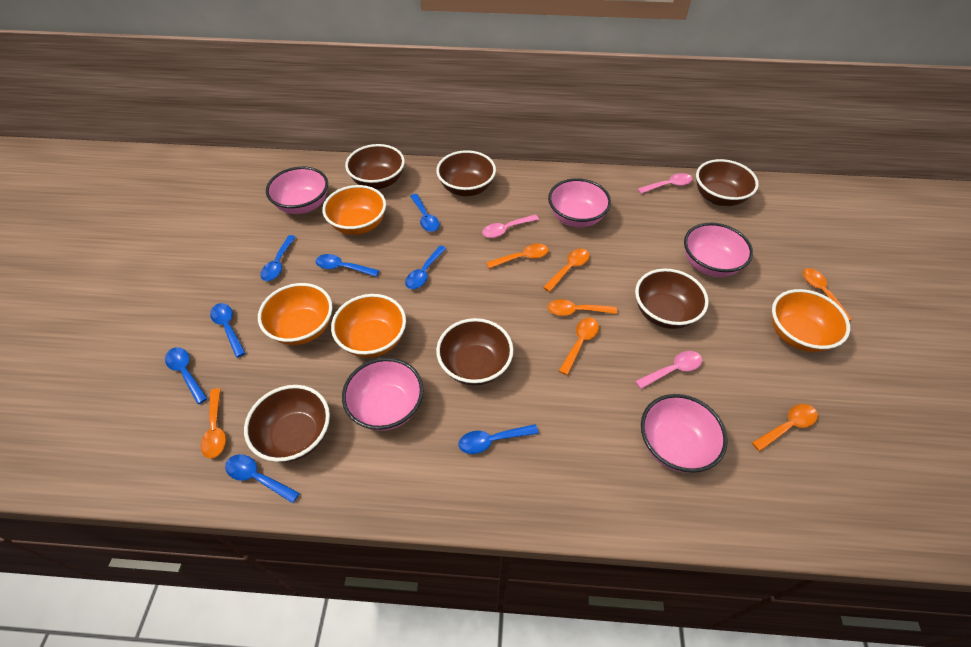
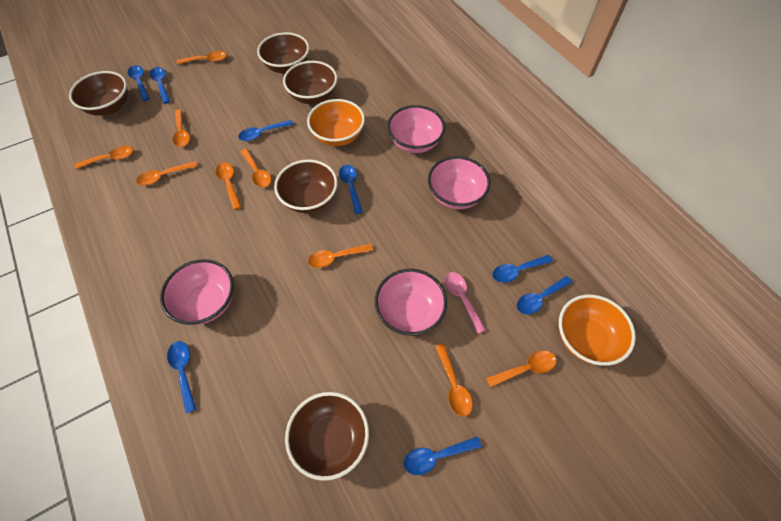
brown bowl: 6 -> 5
orange bowl: 4 -> 2
orange spoon: 7 -> 9
pink bowl: 5 -> 4
pink spoon: 3 -> 1

